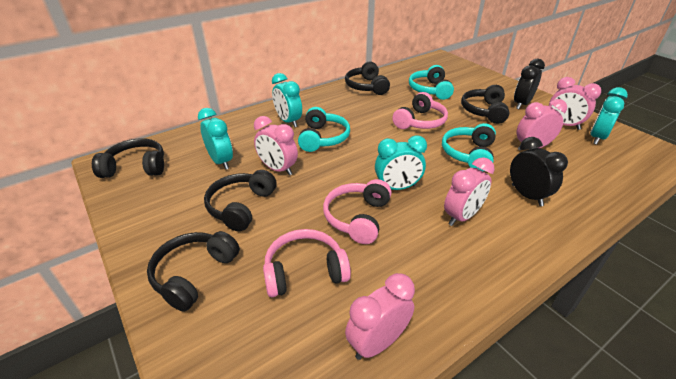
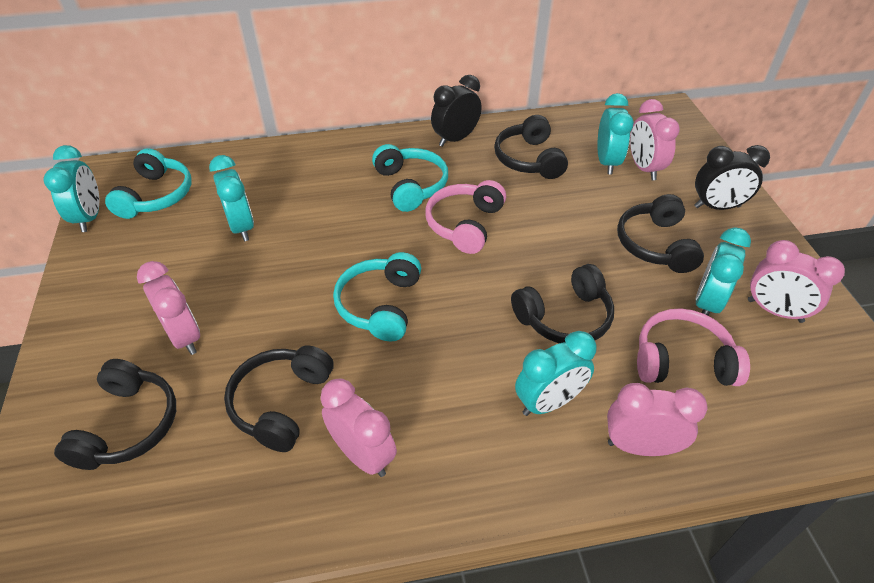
pink headphones: 3 -> 2
turquoise clock: 4 -> 5

